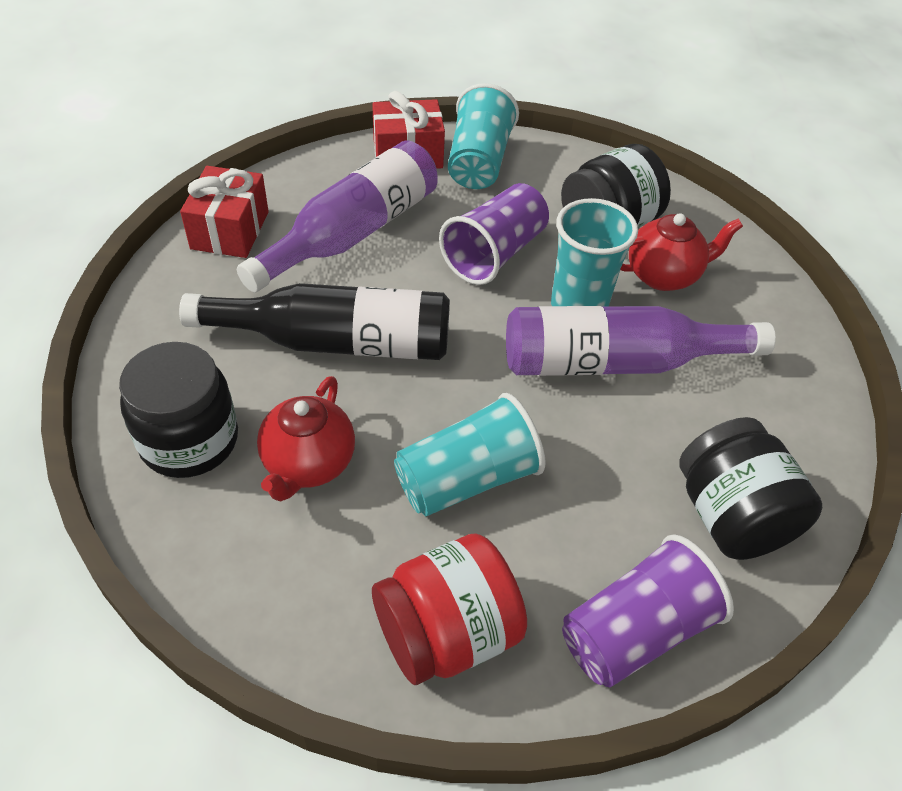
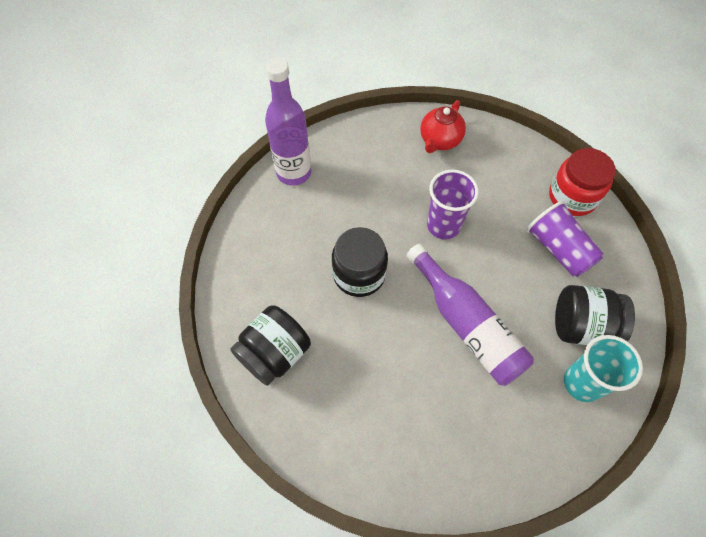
black bottle: 1 -> 0
red gift: 2 -> 0
red teapot: 2 -> 1
turquoise cup: 3 -> 1

